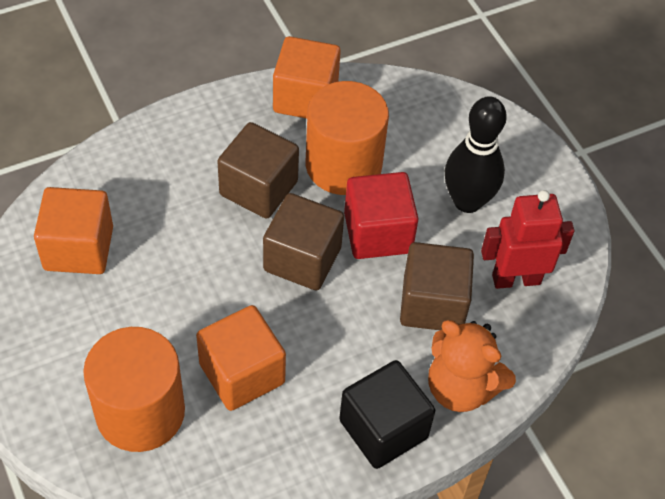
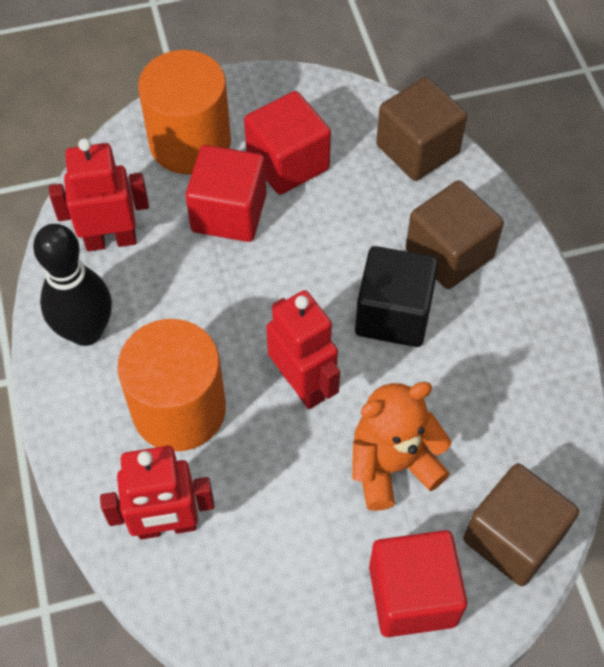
orange cube: 3 -> 0
red cube: 1 -> 3
red robot: 1 -> 3

